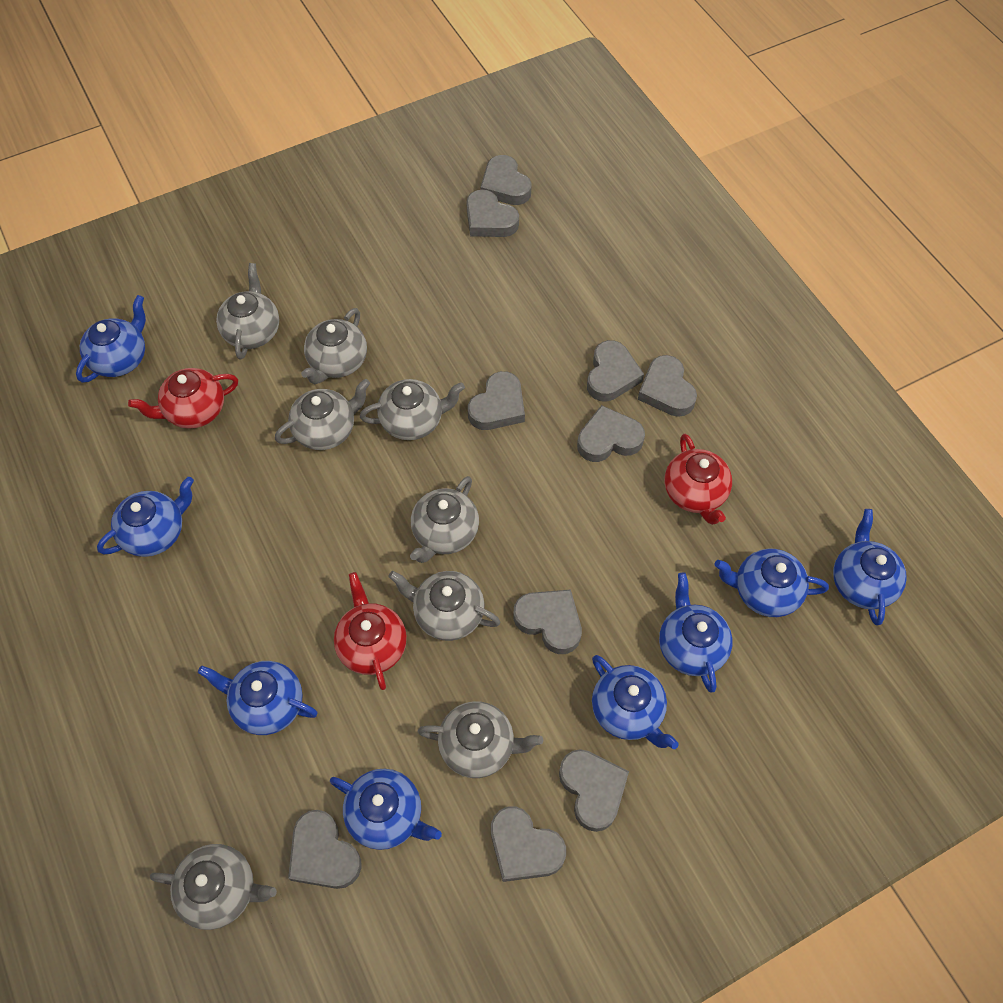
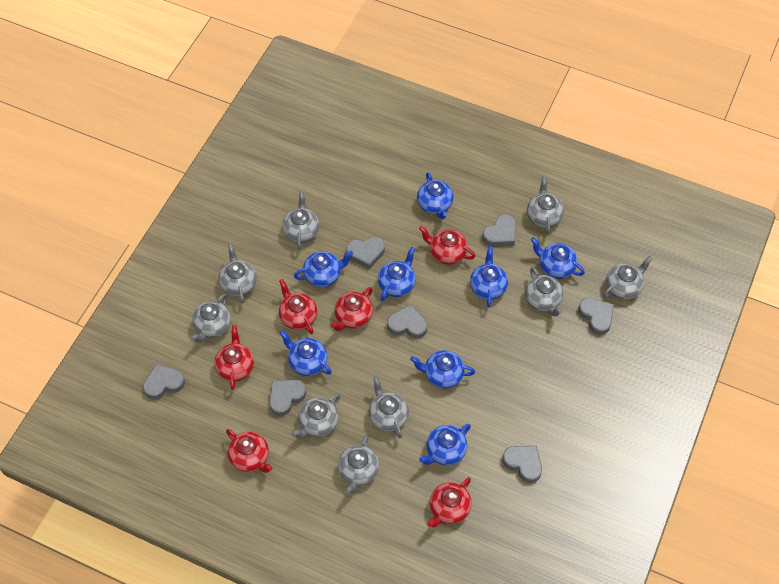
grey heart: 10 -> 7
grey teapot: 8 -> 9
red teapot: 3 -> 6

